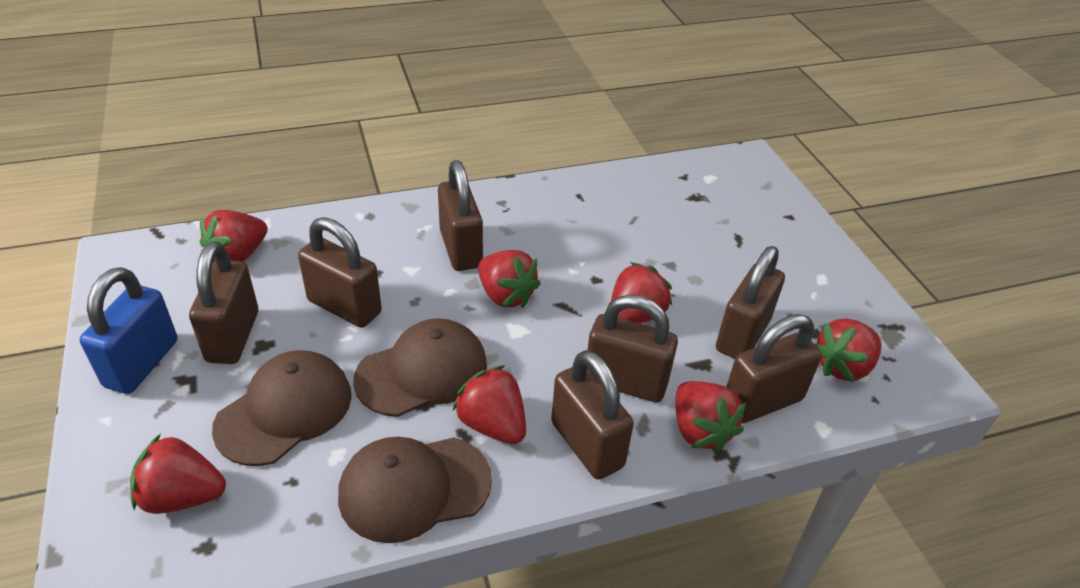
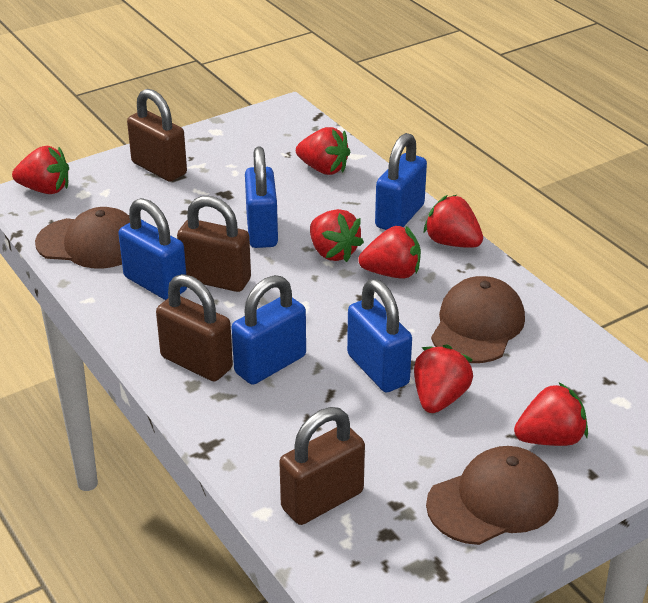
blue padlock: 1 -> 5
brown padlock: 7 -> 4

